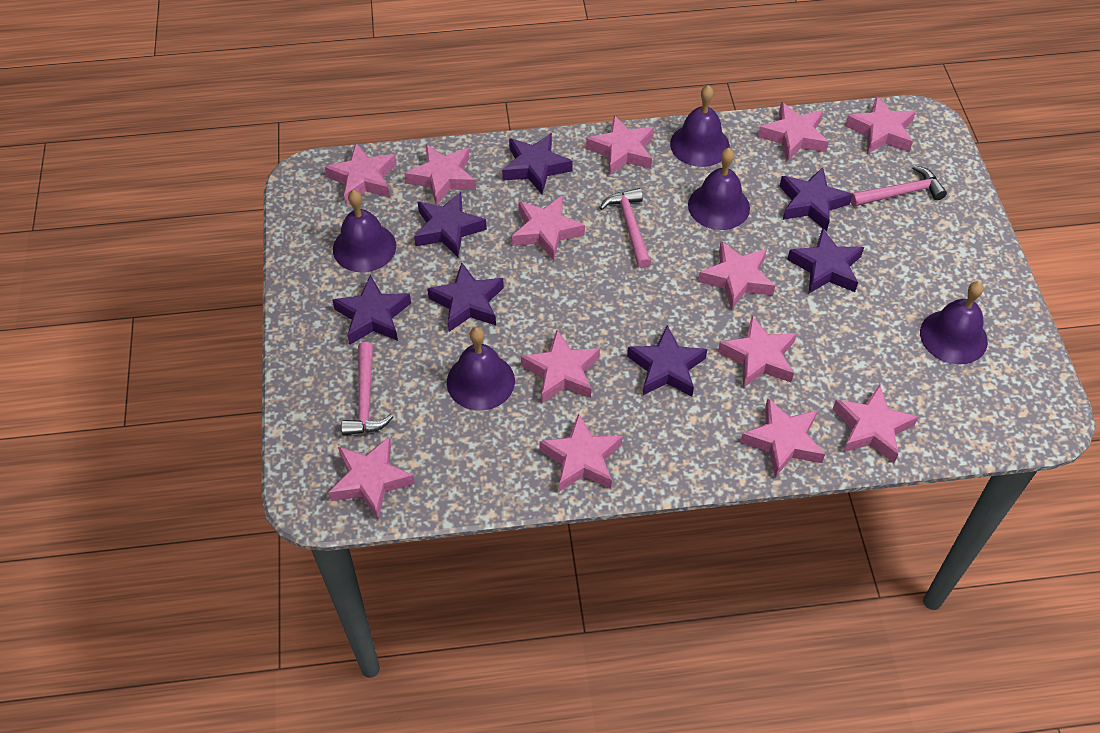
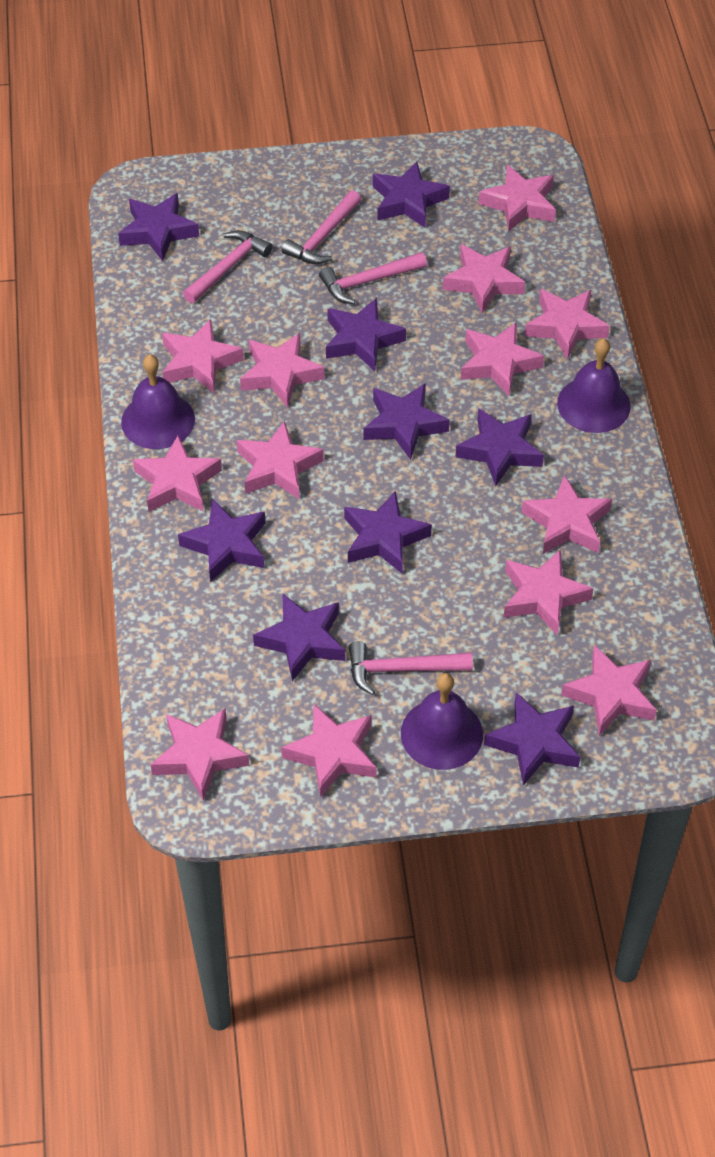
pink hammer: 3 -> 4
purple bell: 5 -> 3
purple star: 7 -> 9

